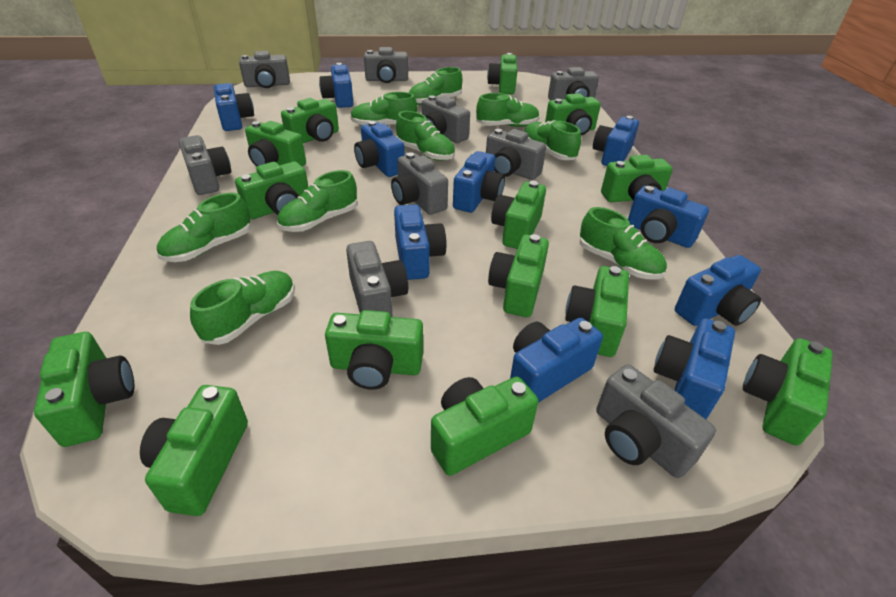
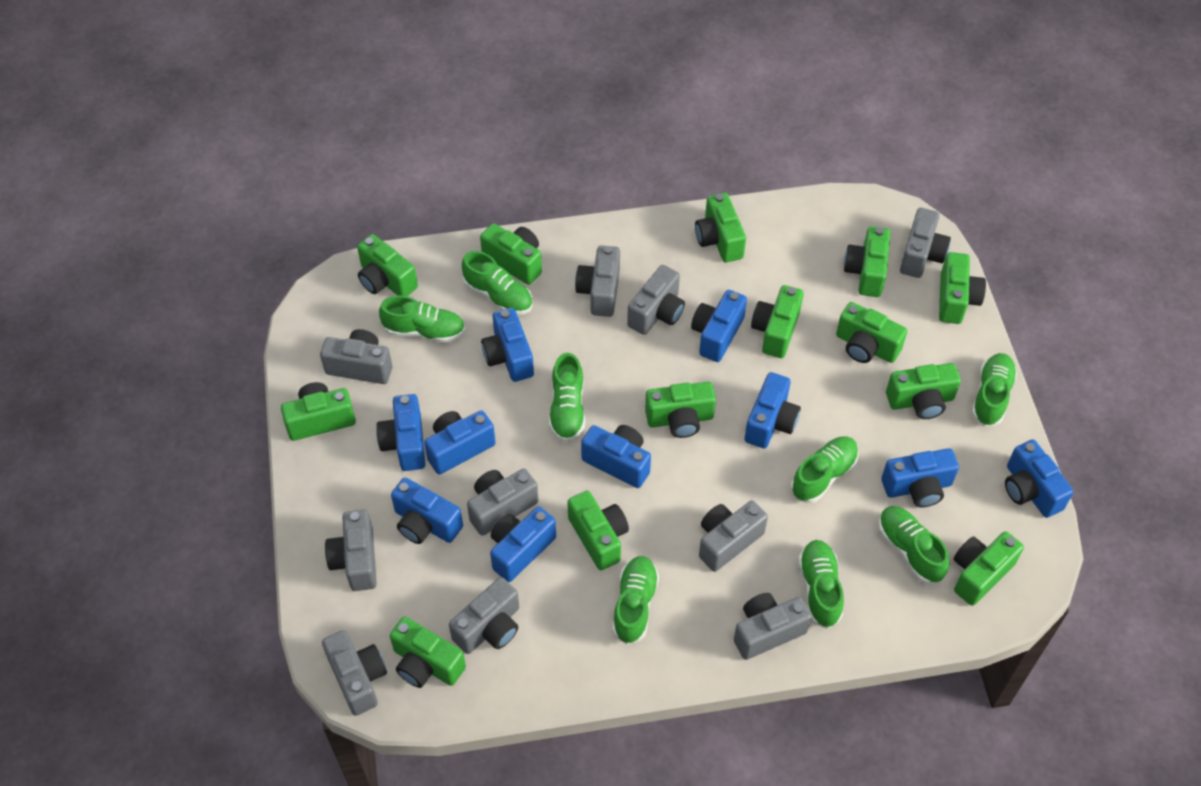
green camera: 14 -> 13
green shoe: 9 -> 8
grey camera: 9 -> 10

